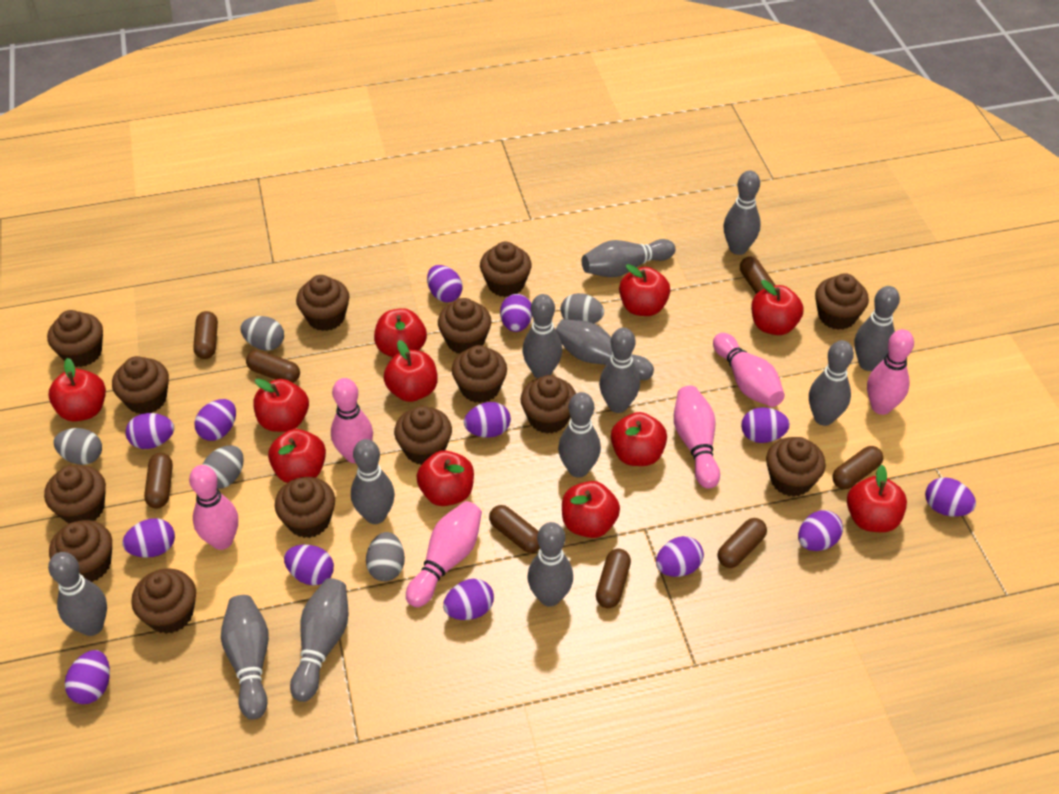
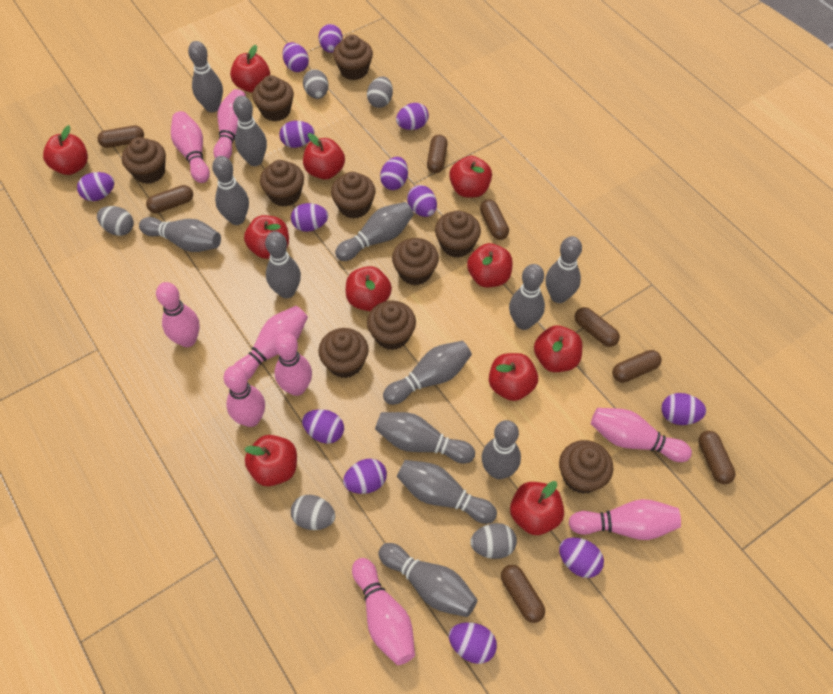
brown cupcake: 14 -> 10
pink bowling pin: 6 -> 9

